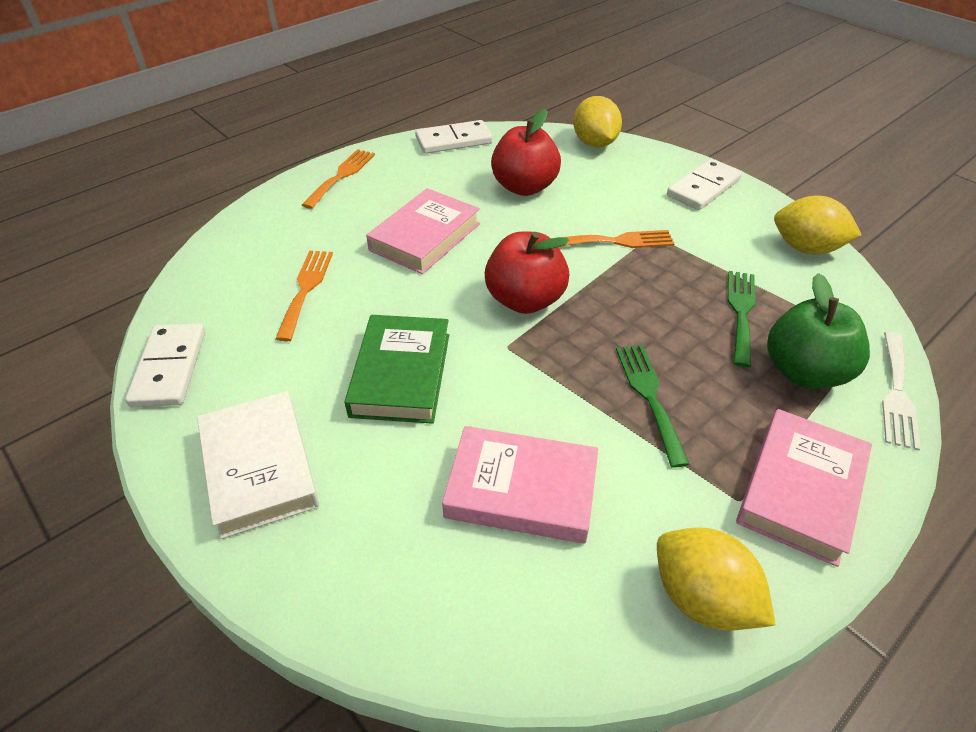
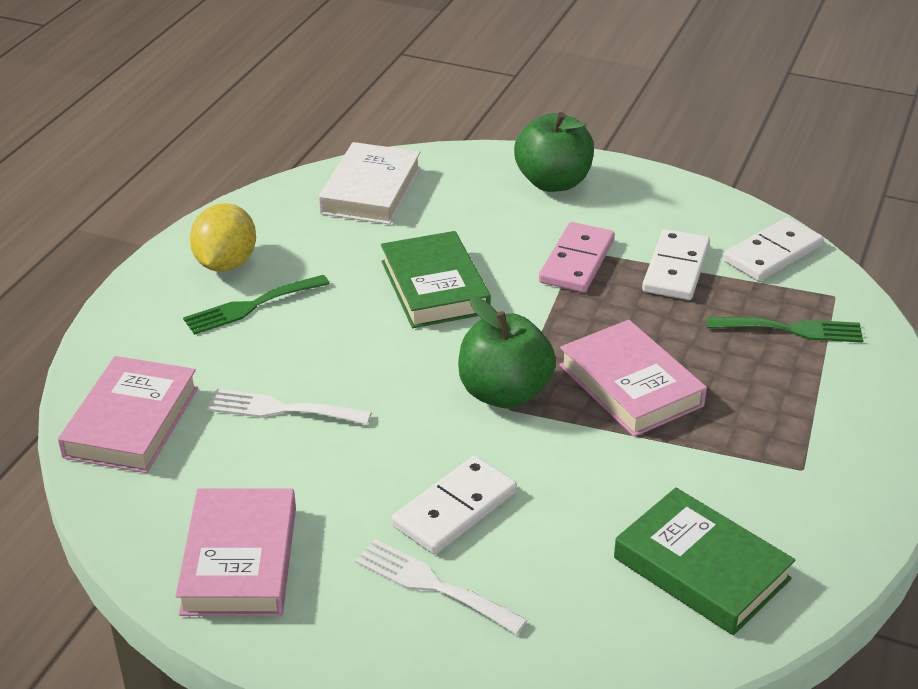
green apple: 1 -> 2
green book: 1 -> 2
orange fork: 3 -> 0
pink domino: 0 -> 1
red apple: 2 -> 0
white fork: 1 -> 2
yellow lemon: 3 -> 1

